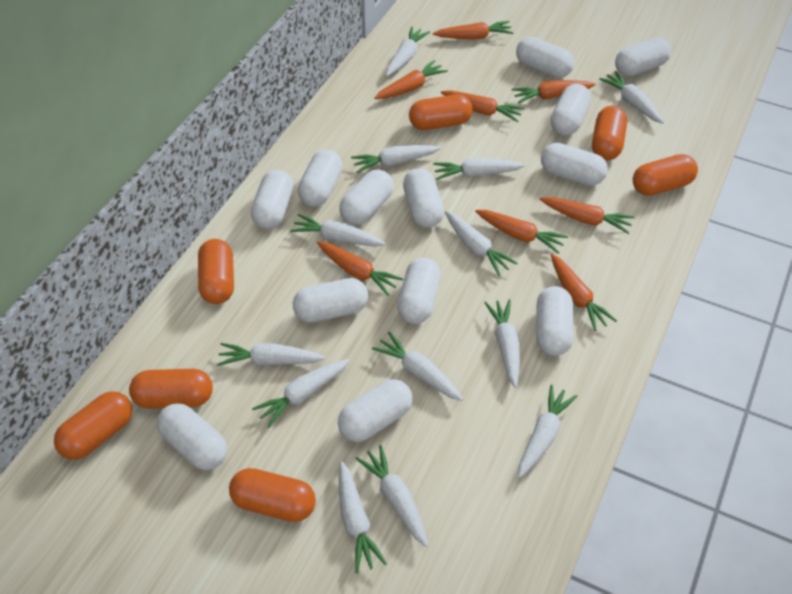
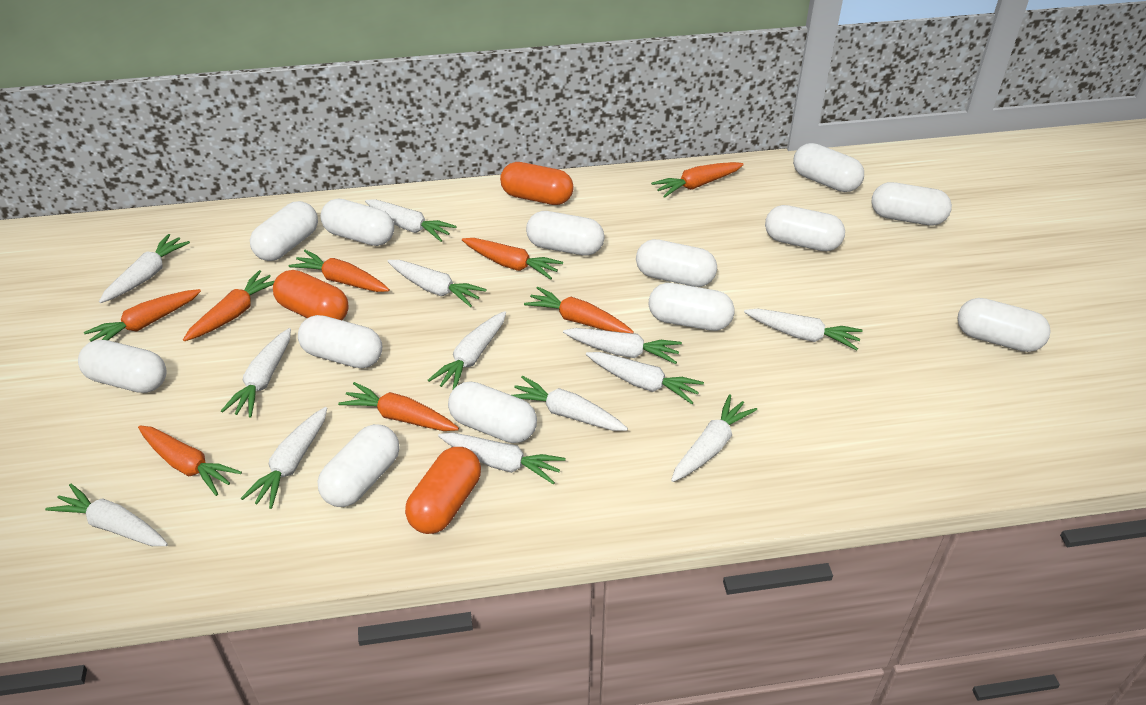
orange capsule: 7 -> 3

